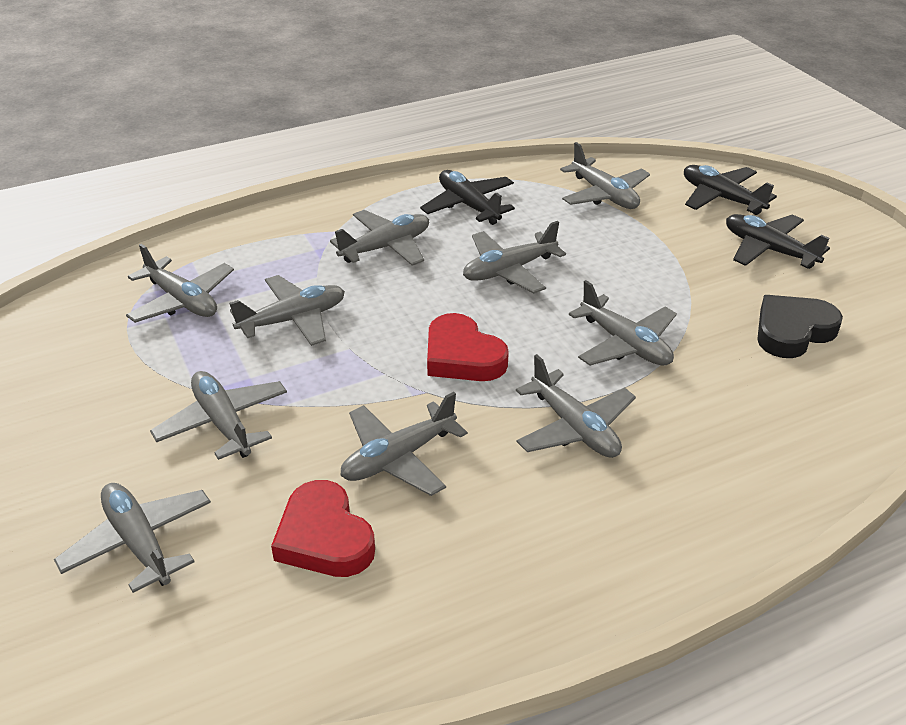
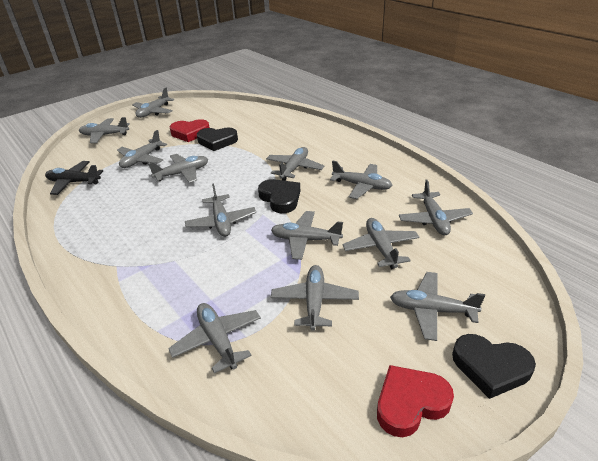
black heart: 1 -> 3
black plane: 3 -> 1
grey plane: 10 -> 13

